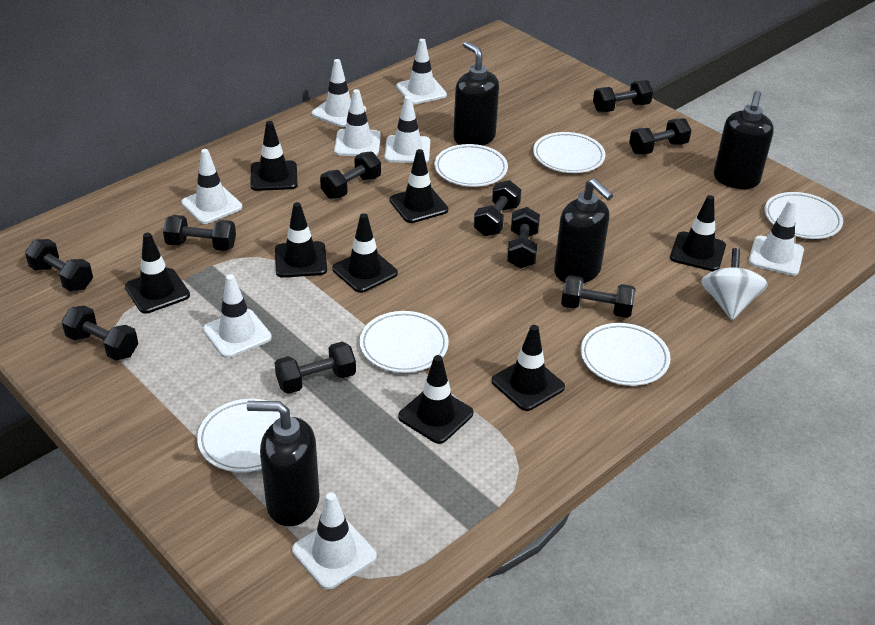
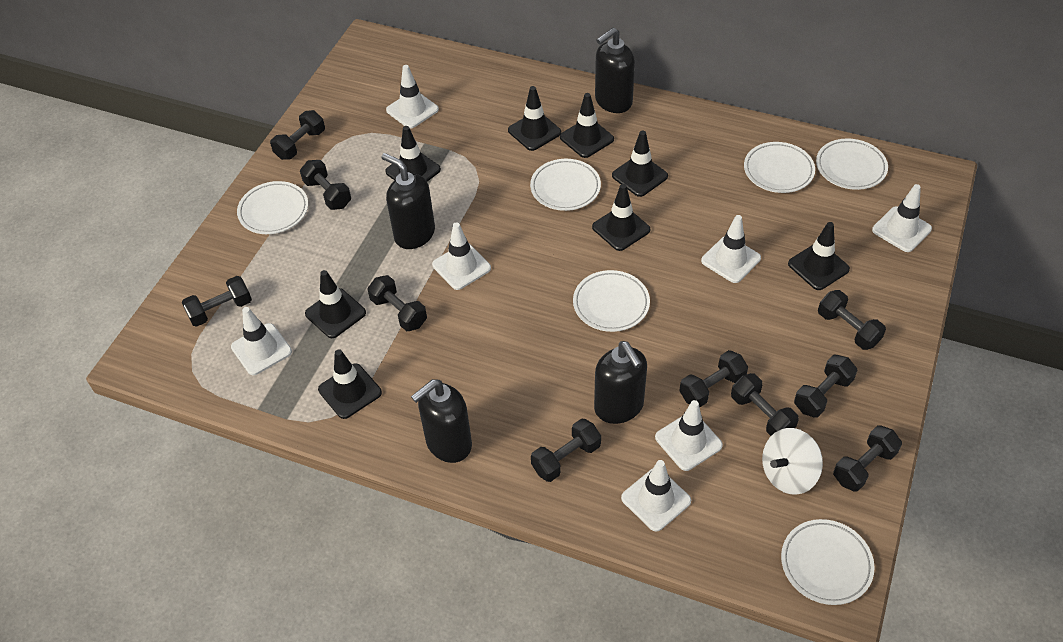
white traffic cone: 8 -> 7

